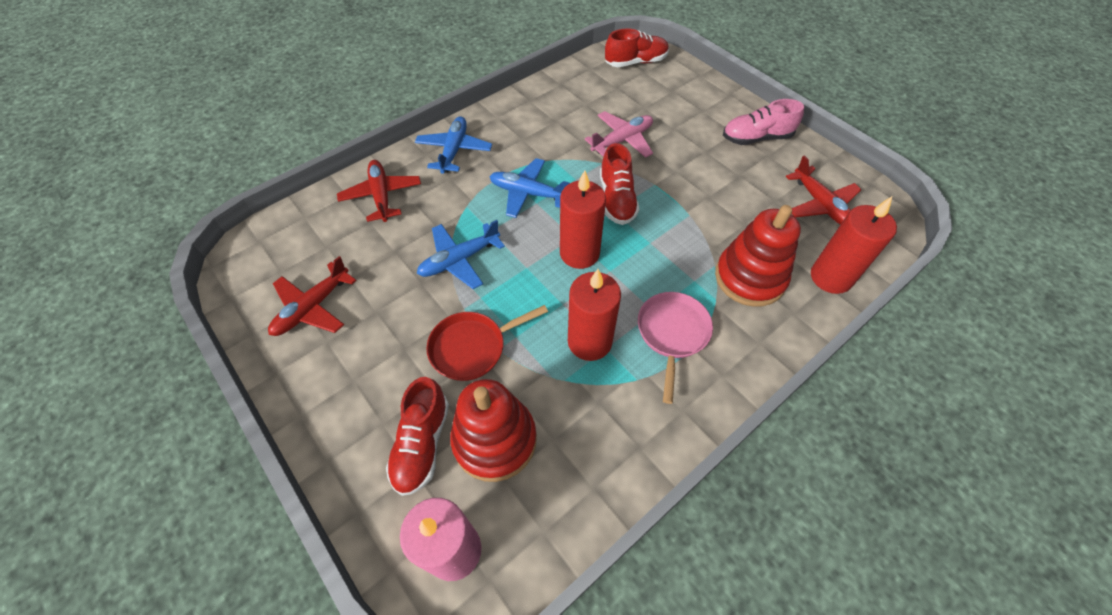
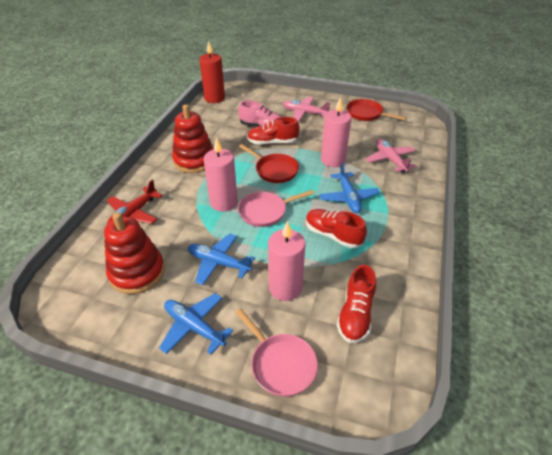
pink candle: 1 -> 3
pink pan: 1 -> 2
pink plane: 1 -> 2
red candle: 3 -> 1
red pan: 1 -> 2
red plane: 3 -> 1

